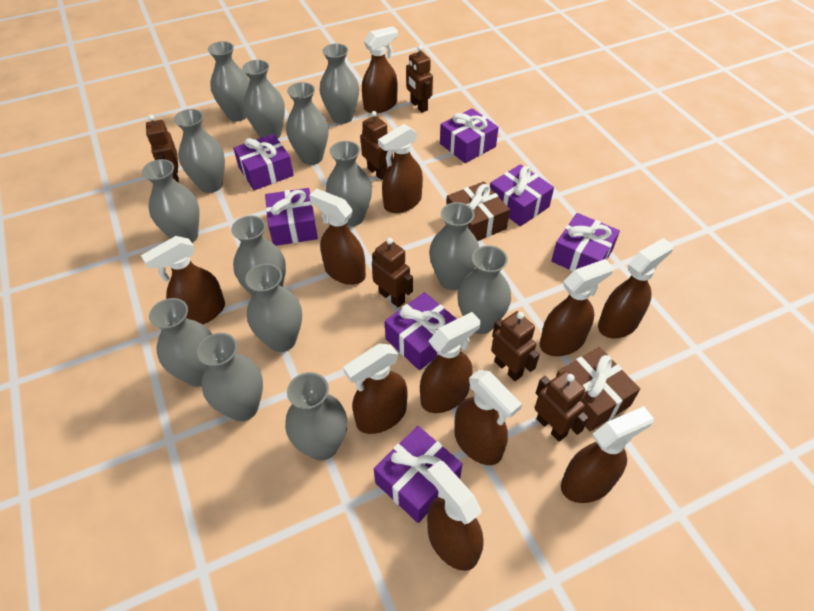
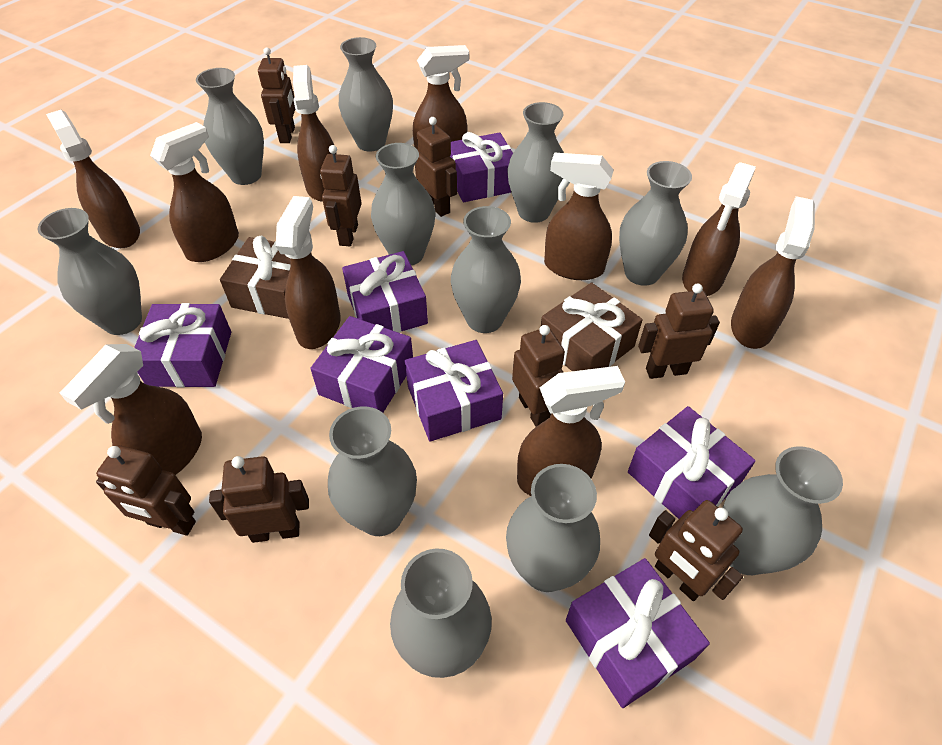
brown robot: 6 -> 8
brown spray bottle: 11 -> 10
grey vase: 14 -> 11

